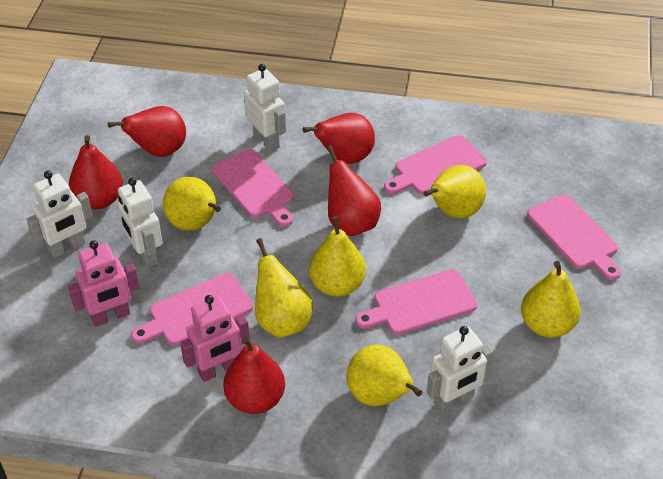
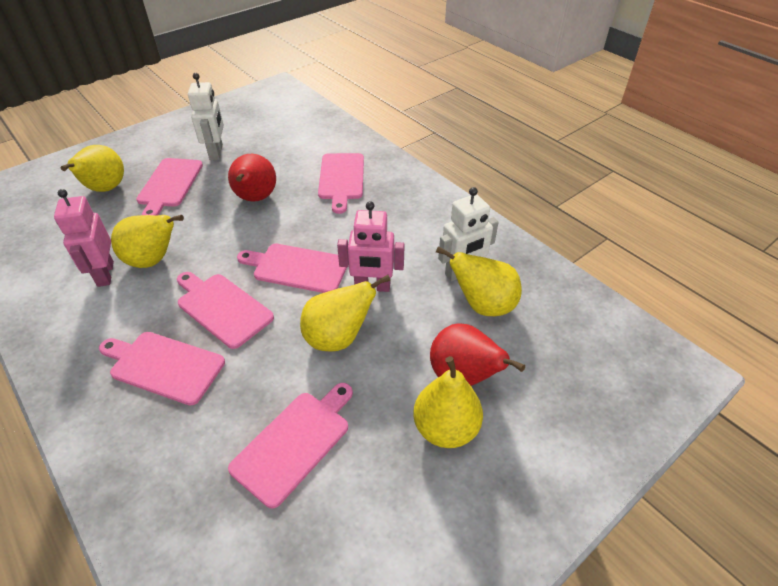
pink cutting board: 5 -> 6
red pear: 5 -> 2
white robot: 4 -> 2
yellow pear: 6 -> 5

